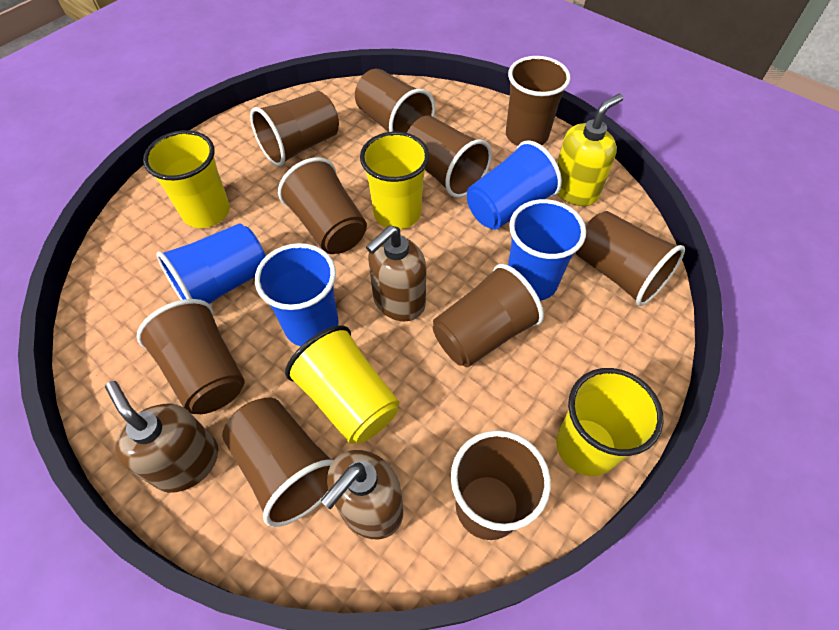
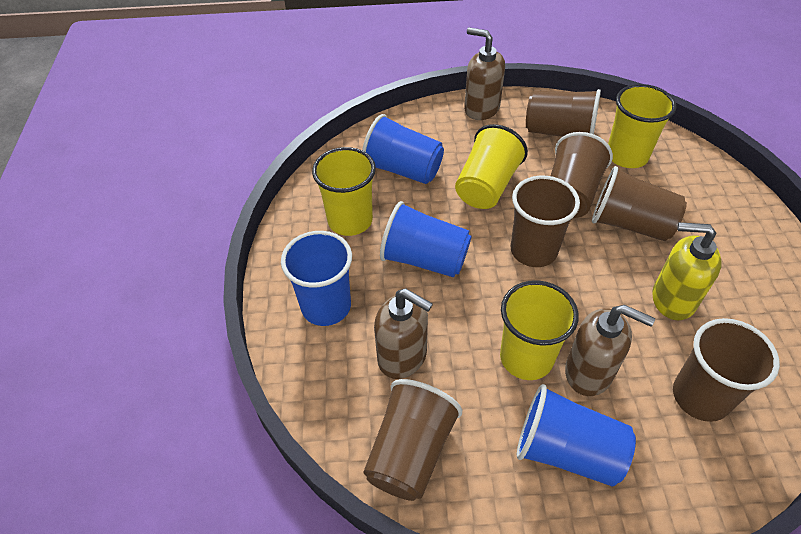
brown cup: 10 -> 6

